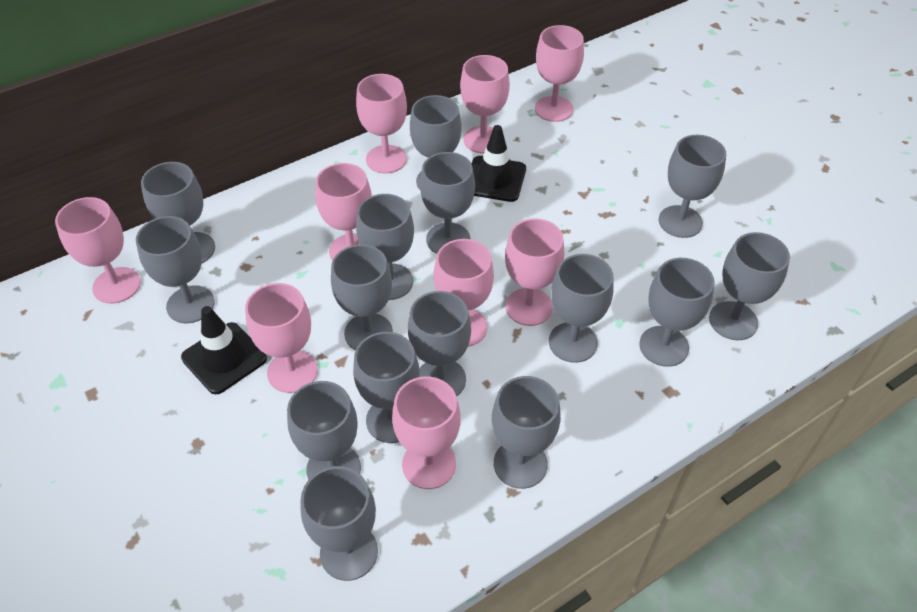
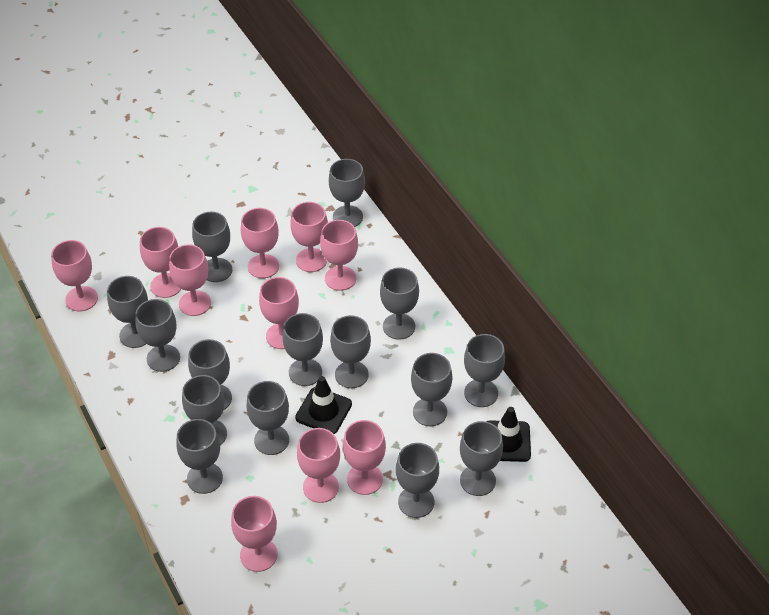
pink goblet: 9 -> 10

